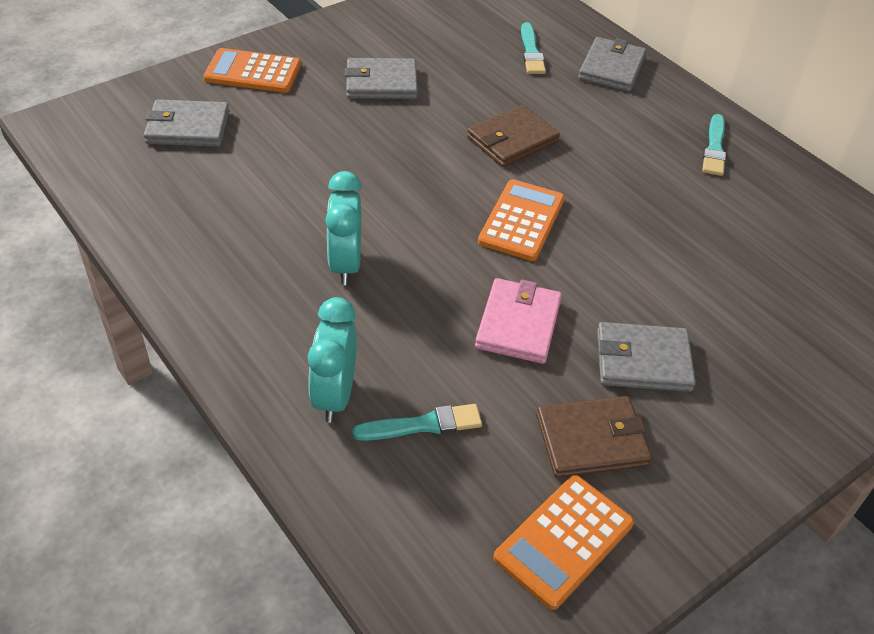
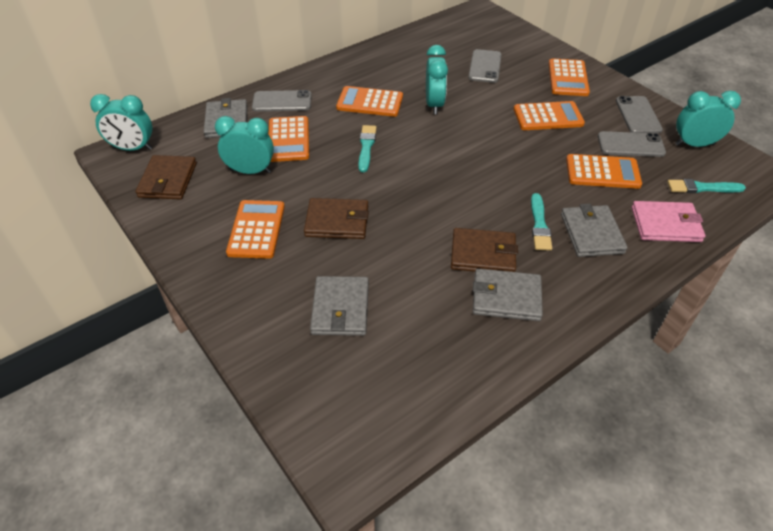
brown wallet: 2 -> 3
grey phone: 0 -> 4
orange calculator: 3 -> 6
turquoise clock: 2 -> 4

